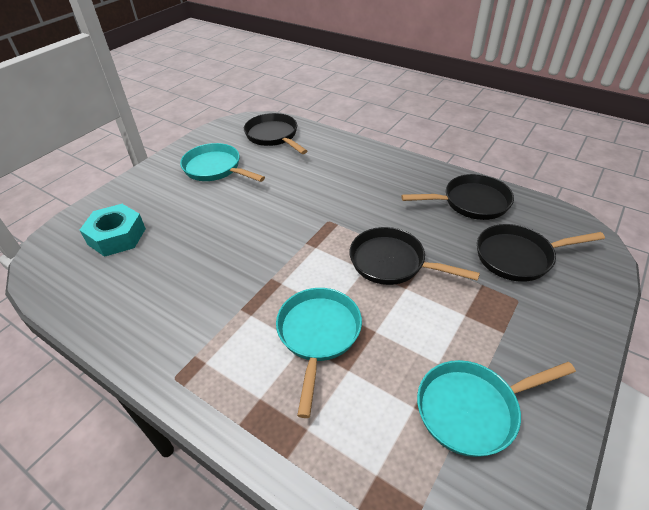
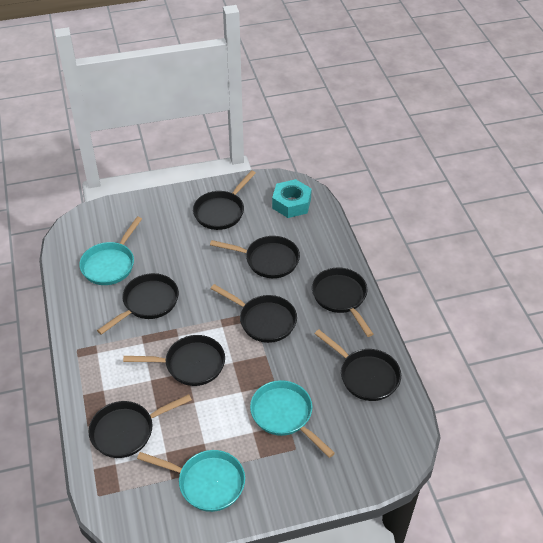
black pan: 4 -> 8

